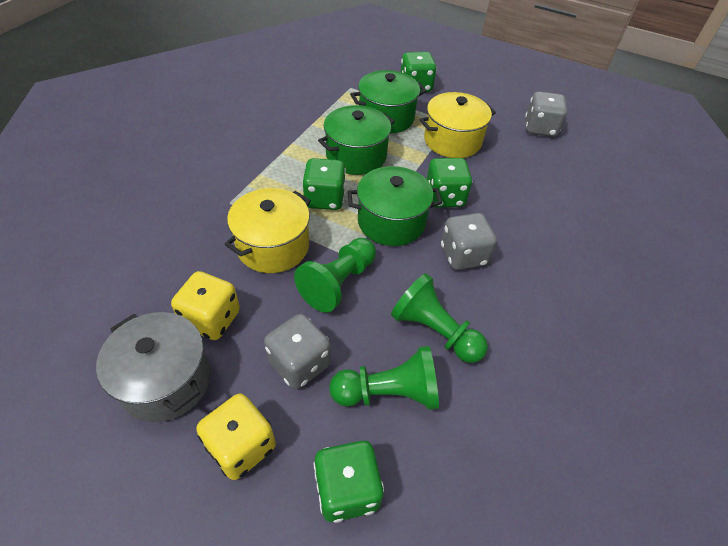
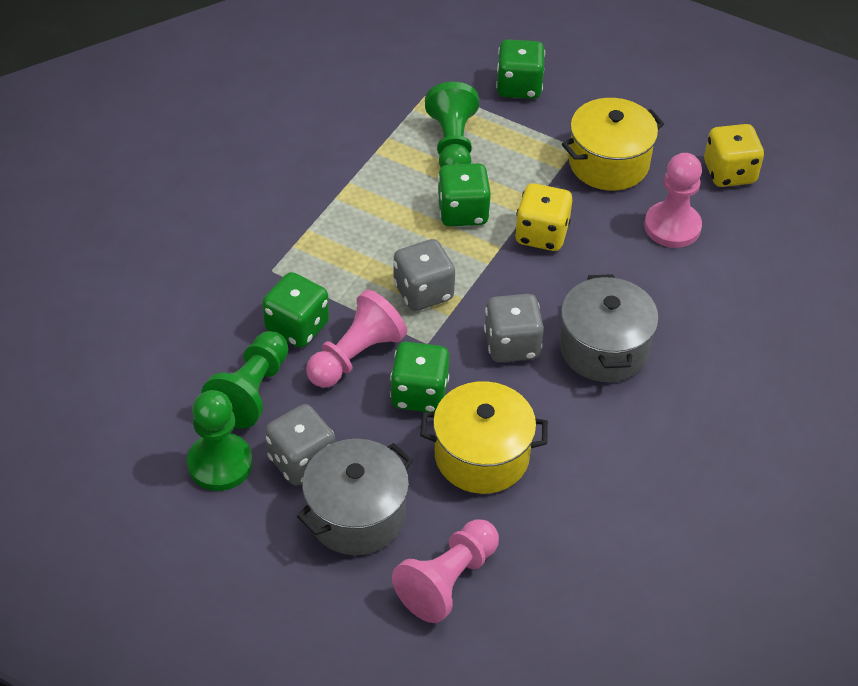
green pot: 3 -> 0
grey pot: 1 -> 2
pink pawn: 0 -> 3

